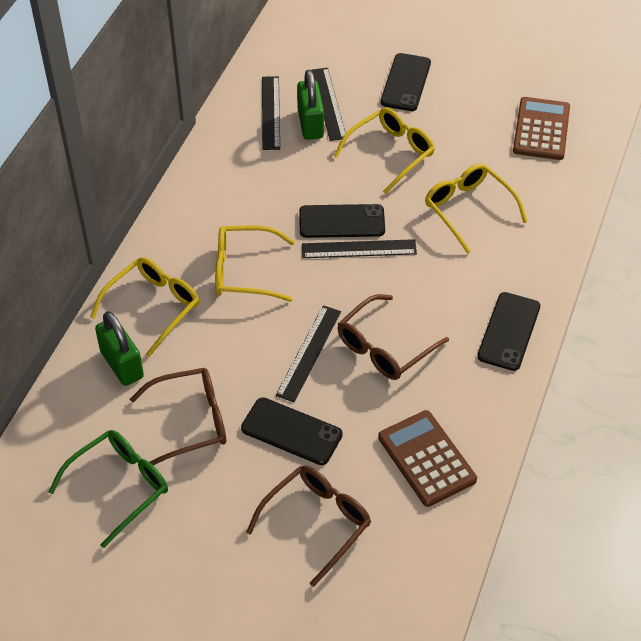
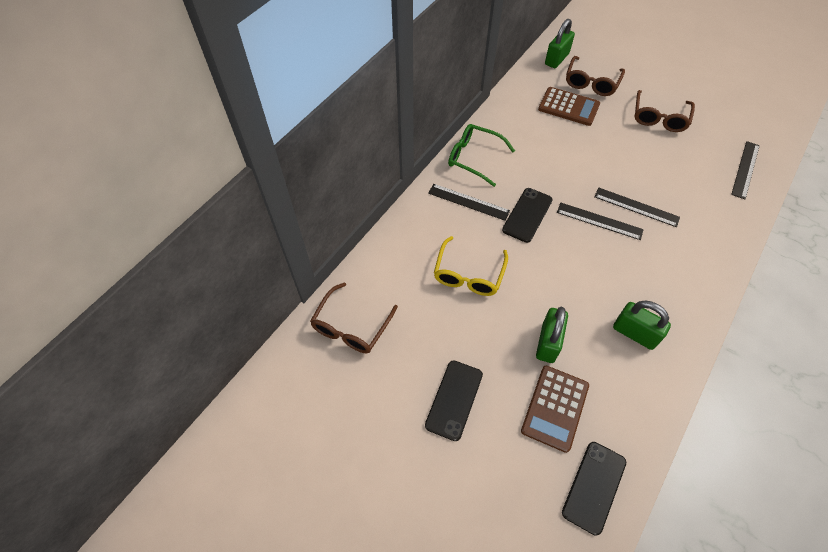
black phone: 4 -> 3
green padlock: 2 -> 3
yellow glasses: 4 -> 1

